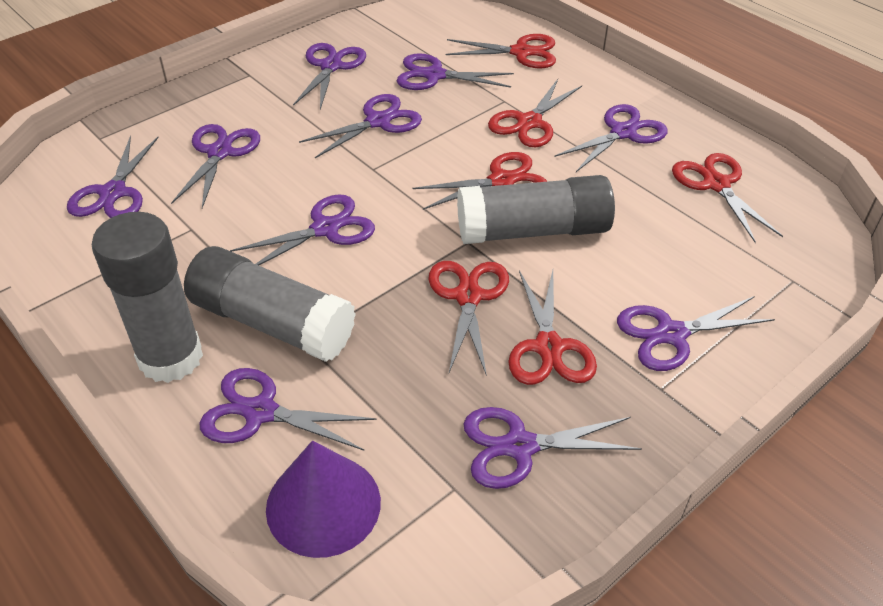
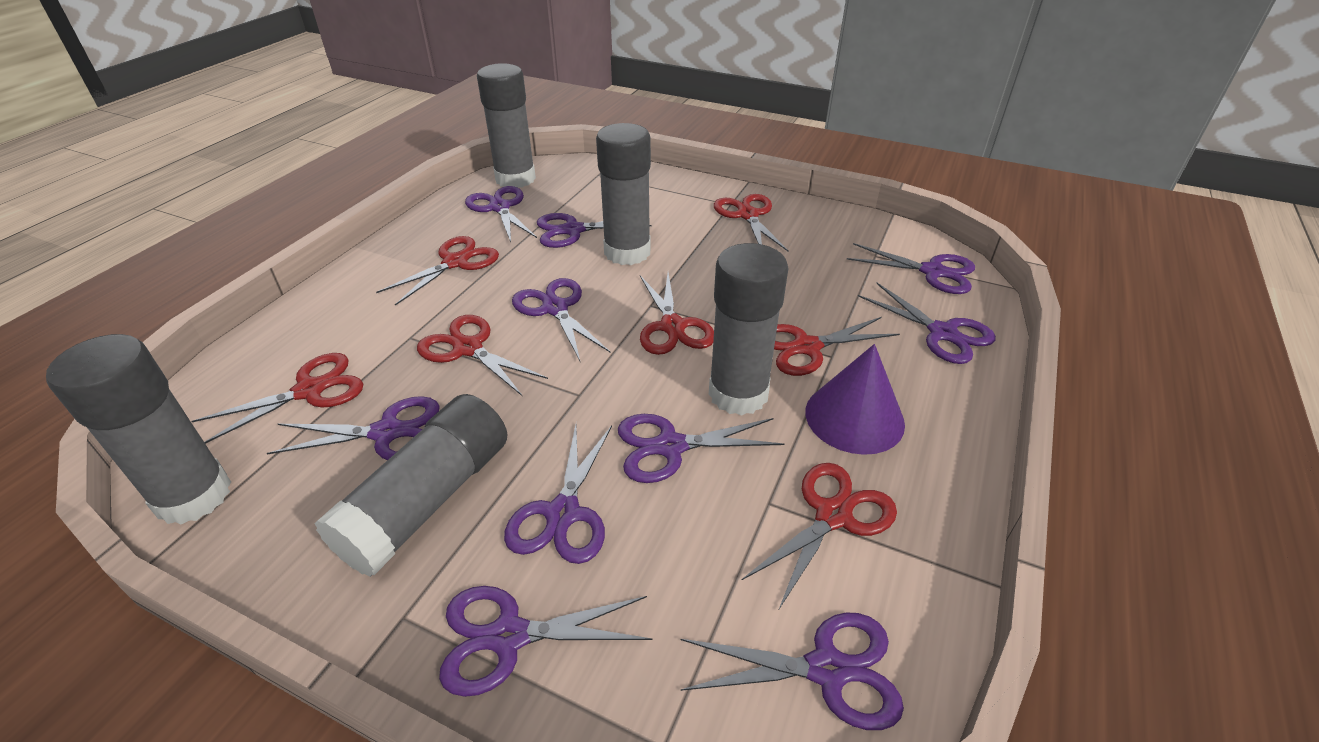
grey glue stick: 3 -> 5
red scissors: 6 -> 7

